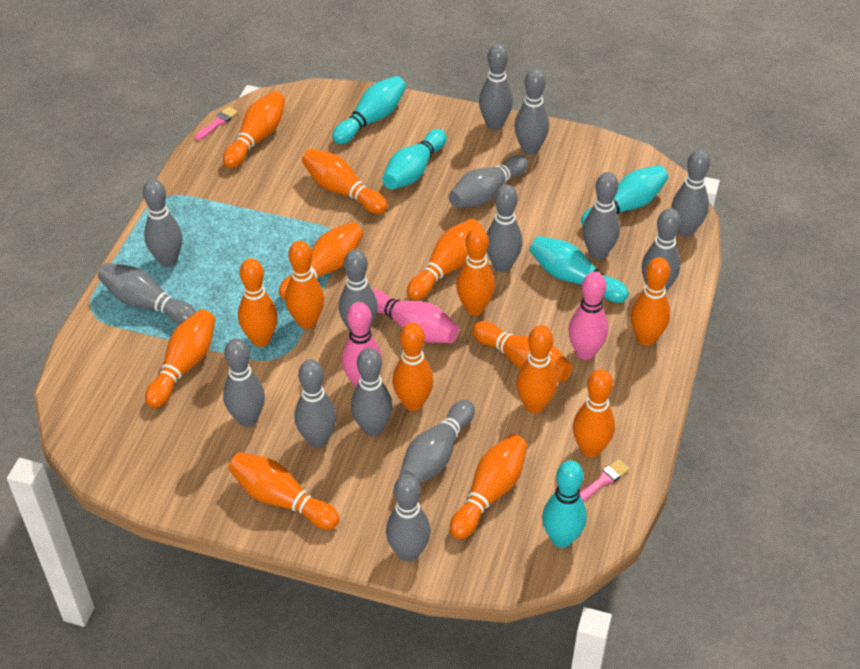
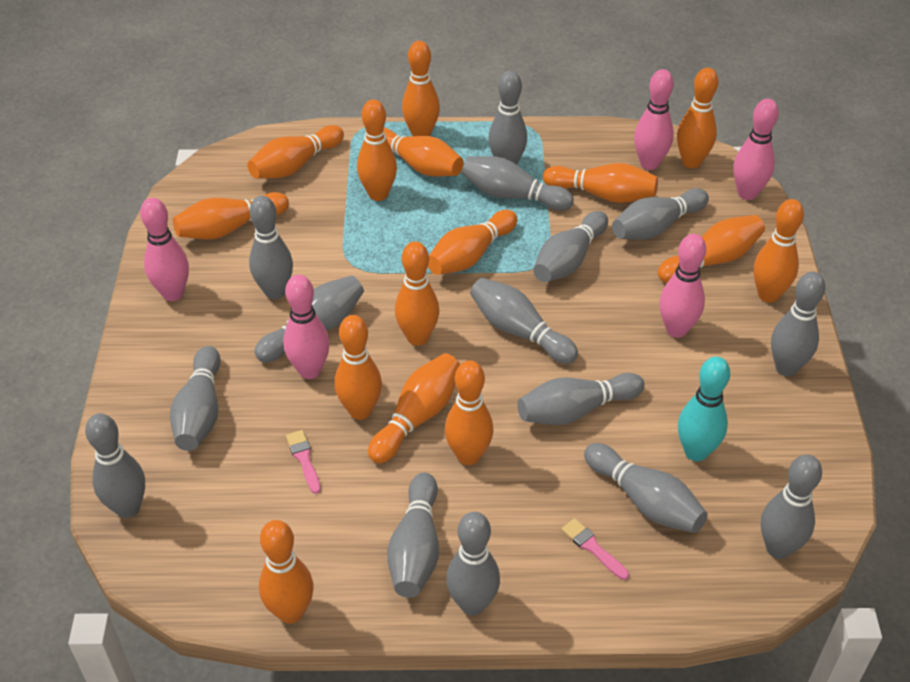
pink bowling pin: 3 -> 5
turquoise bowling pin: 5 -> 1

